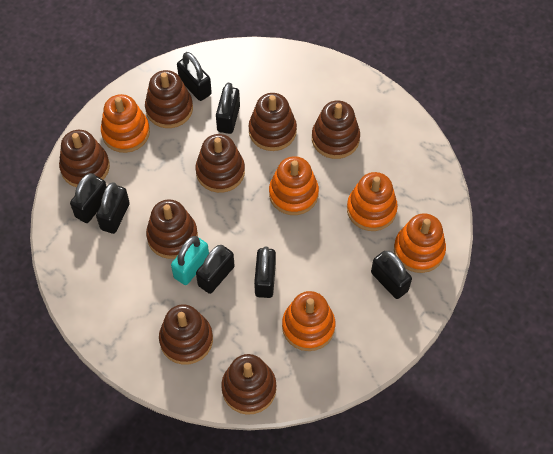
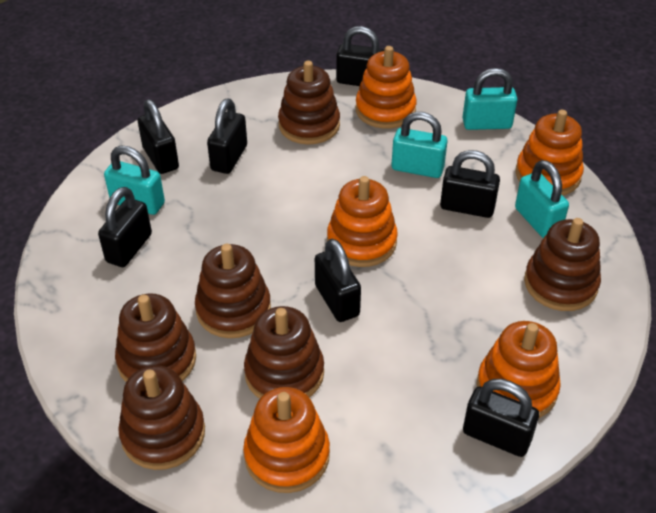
brown stacking toy: 8 -> 6
turquoise padlock: 1 -> 4

